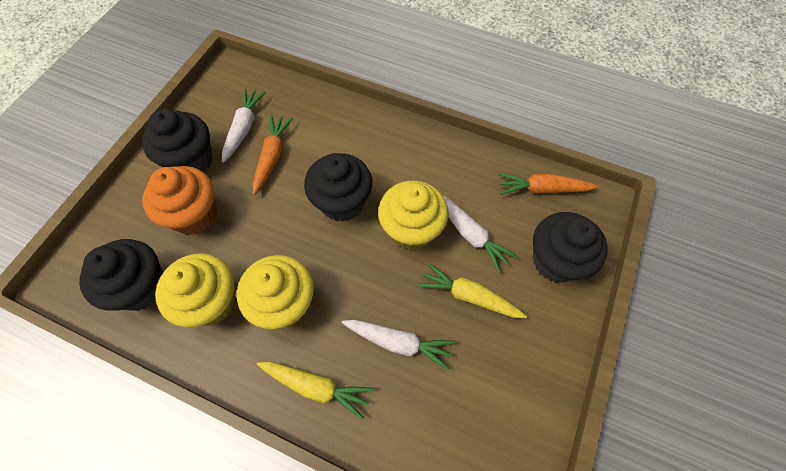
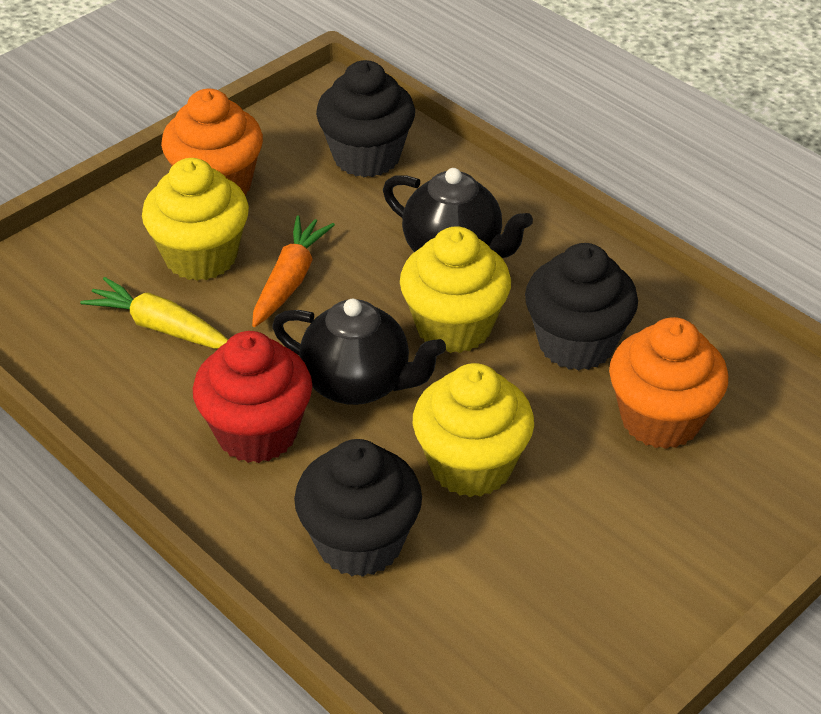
black cupcake: 4 -> 3
black teapot: 0 -> 2
orange carrot: 2 -> 1
orange cupcake: 1 -> 2
red cupcake: 0 -> 1
white carrot: 3 -> 0
yellow carrot: 2 -> 1

